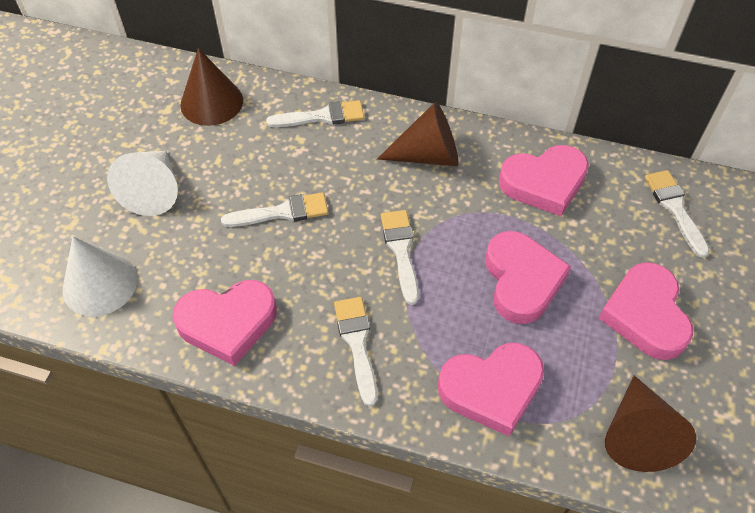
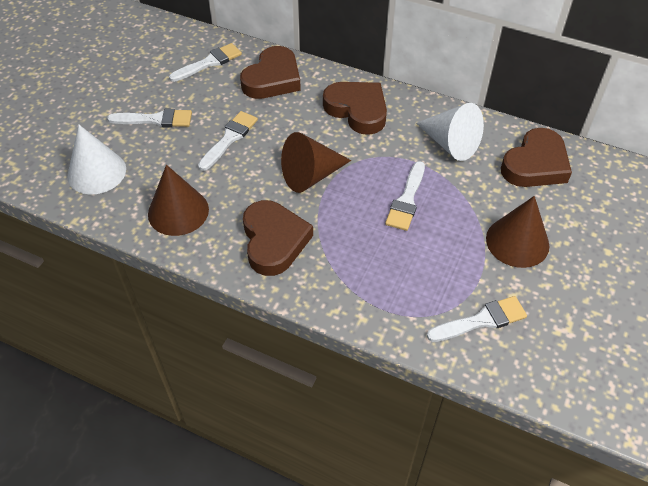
brown heart: 0 -> 4
pink heart: 5 -> 0

